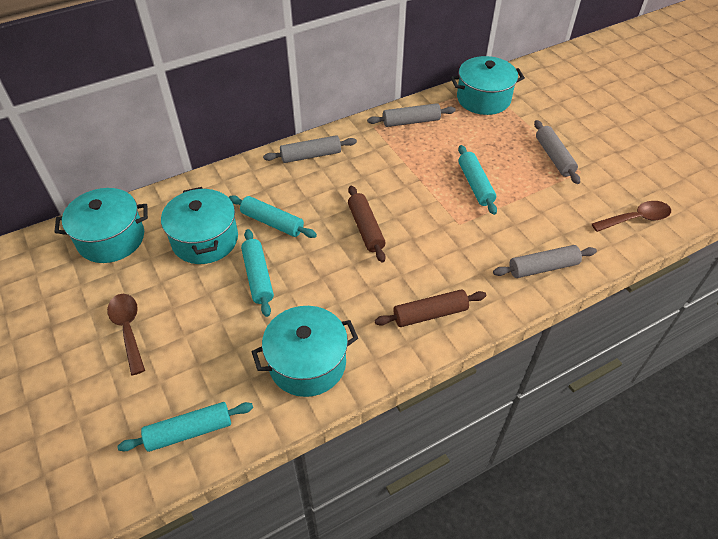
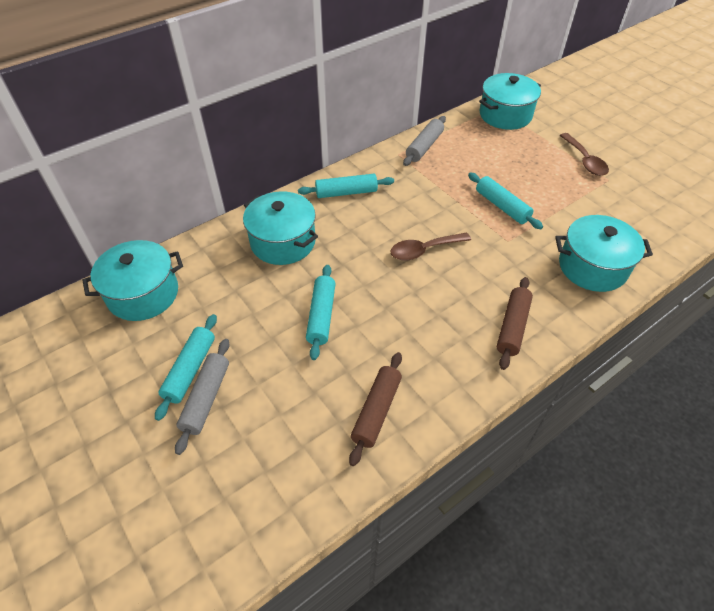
grey rolling pin: 4 -> 2

